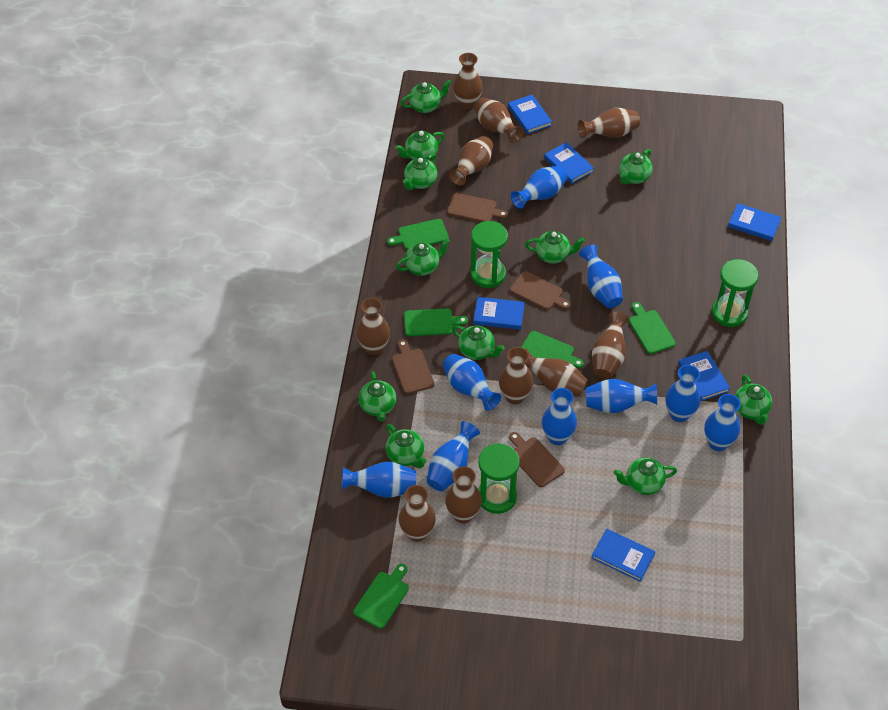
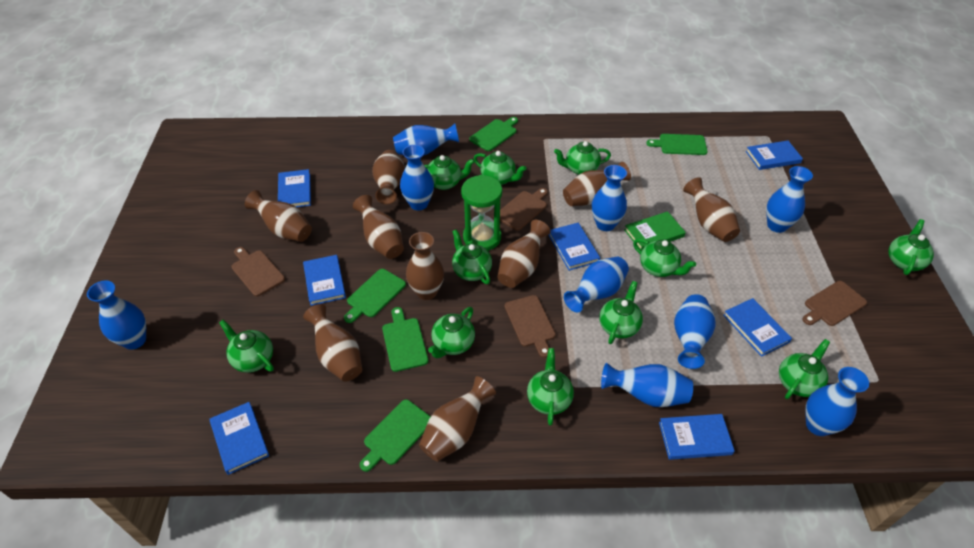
blue book: 6 -> 7
brown vase: 10 -> 9
green book: 0 -> 1
green hourglass: 3 -> 1

